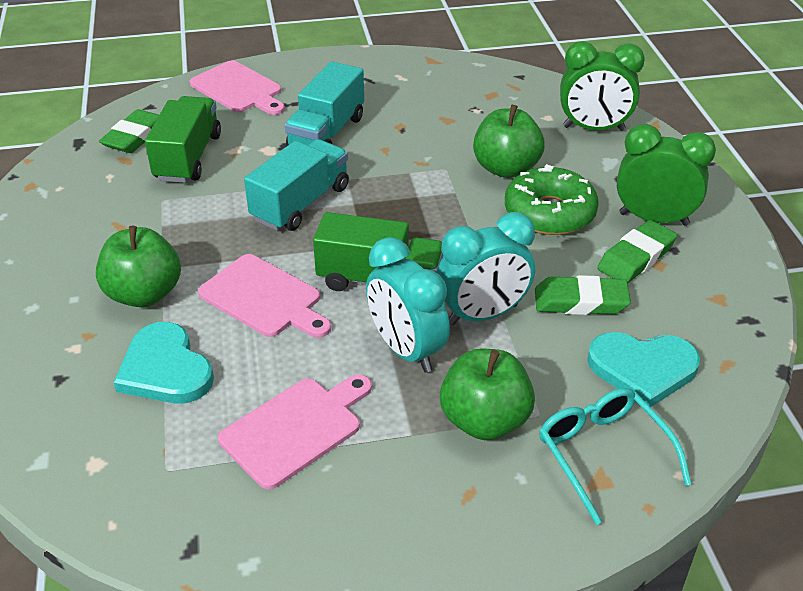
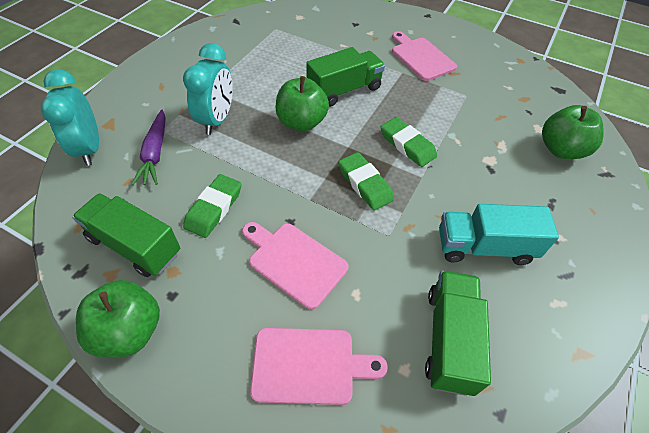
green clock: 2 -> 0
green donut: 1 -> 0
green truck: 2 -> 3
purple carrot: 0 -> 1
turquoise glasses: 1 -> 0
turquoise heart: 2 -> 0
turquoise truck: 2 -> 1

